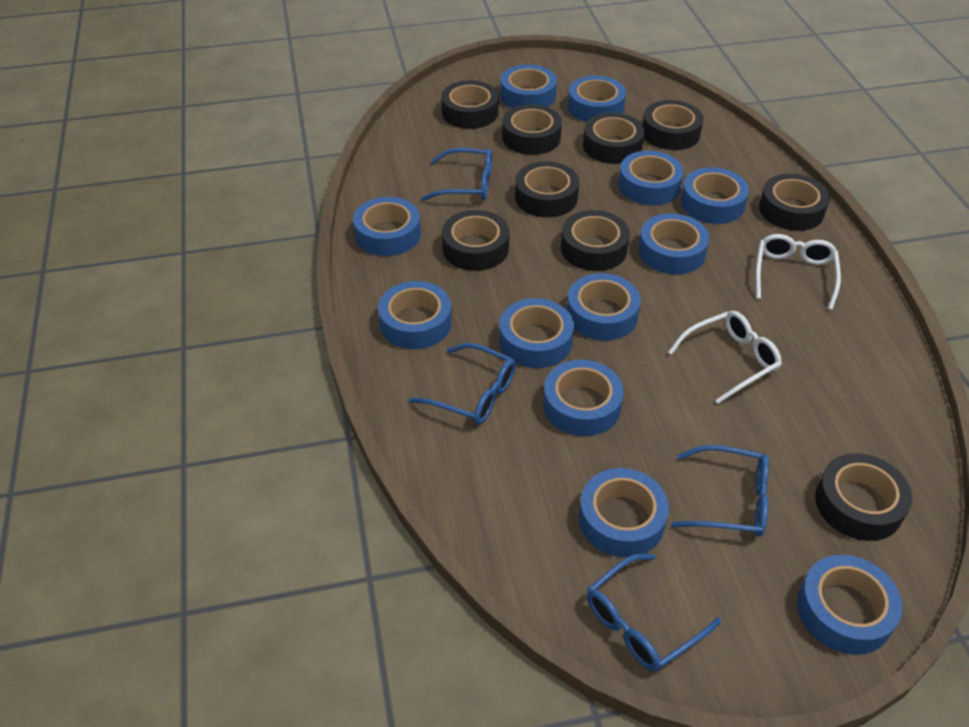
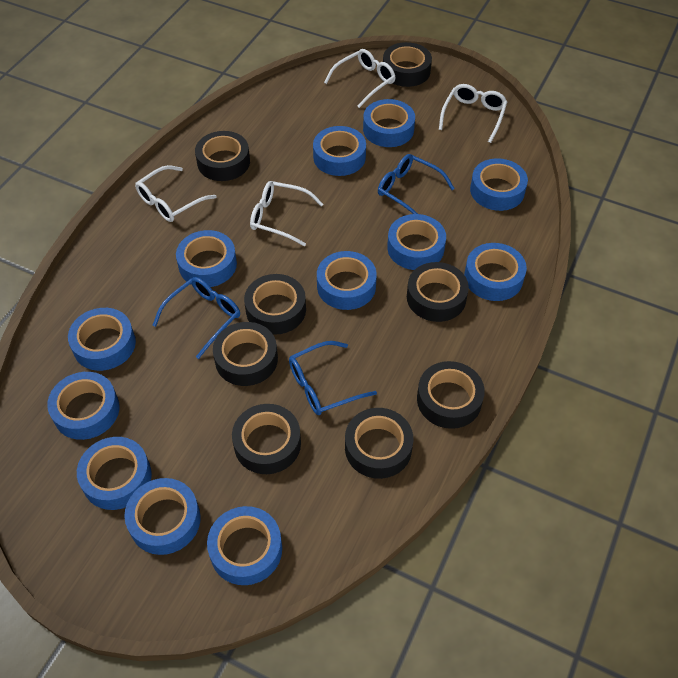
black tape: 9 -> 8
blue glasses: 4 -> 3
white glasses: 2 -> 4

